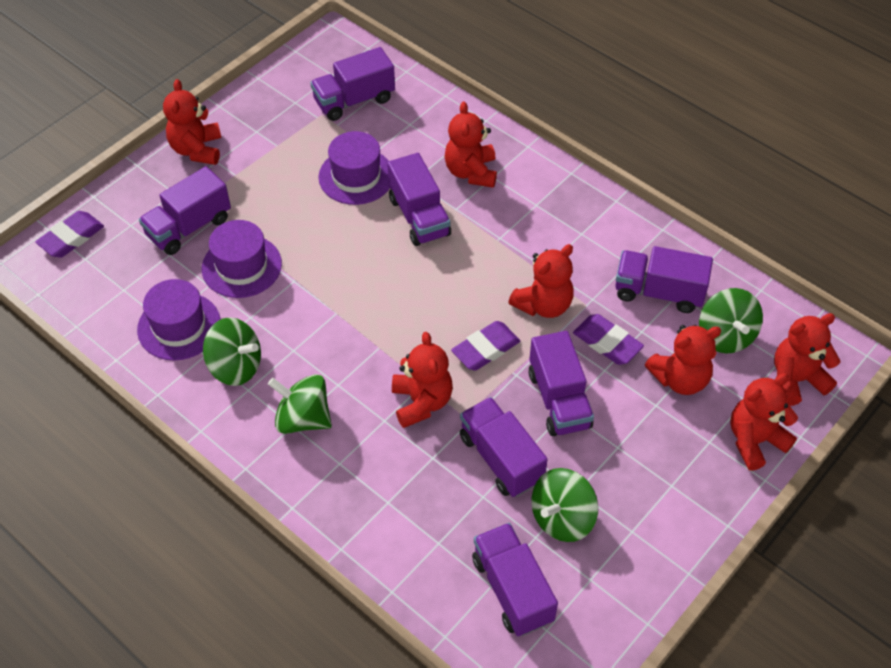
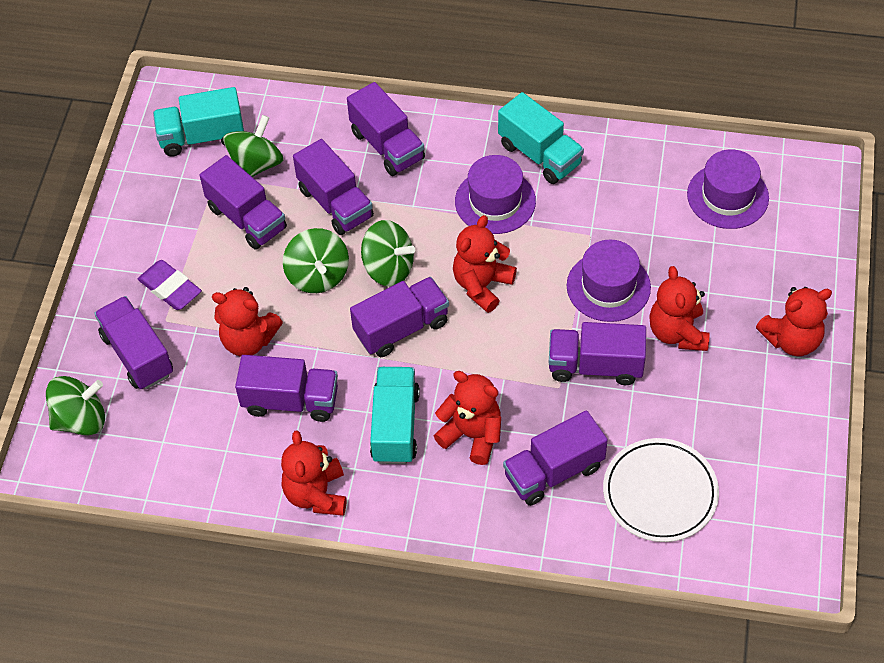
purple eraser: 3 -> 1
purple truck: 7 -> 8
red teddy bear: 7 -> 6
turquoise truck: 0 -> 3
white plate: 0 -> 1

